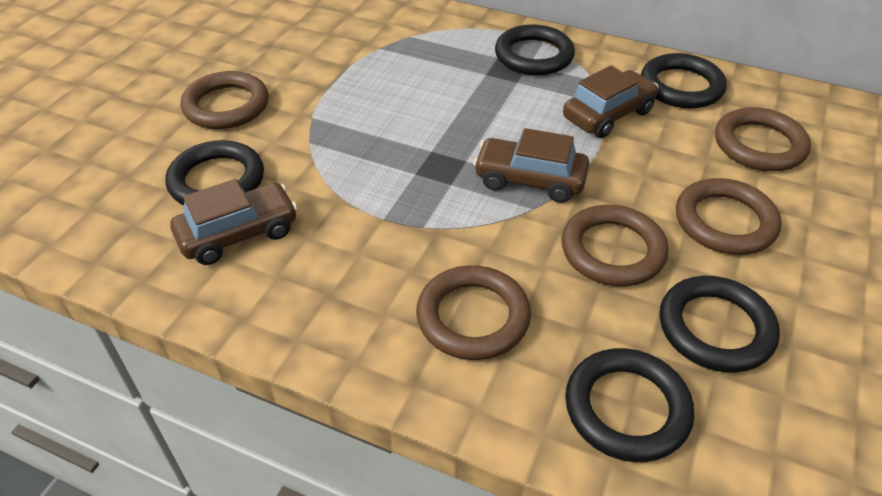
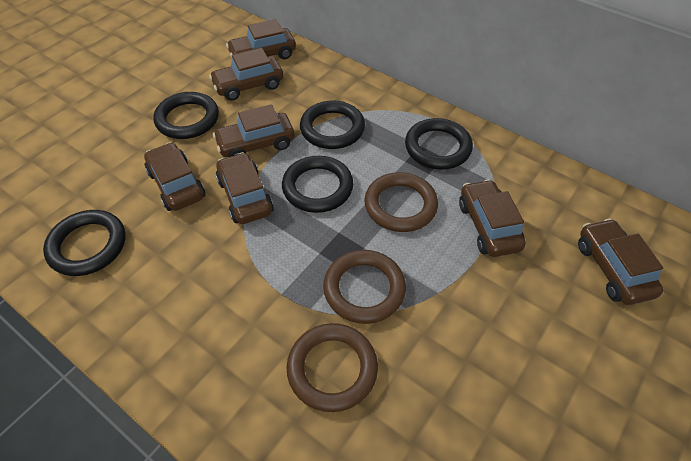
brown car: 3 -> 7
brown ring: 5 -> 3

